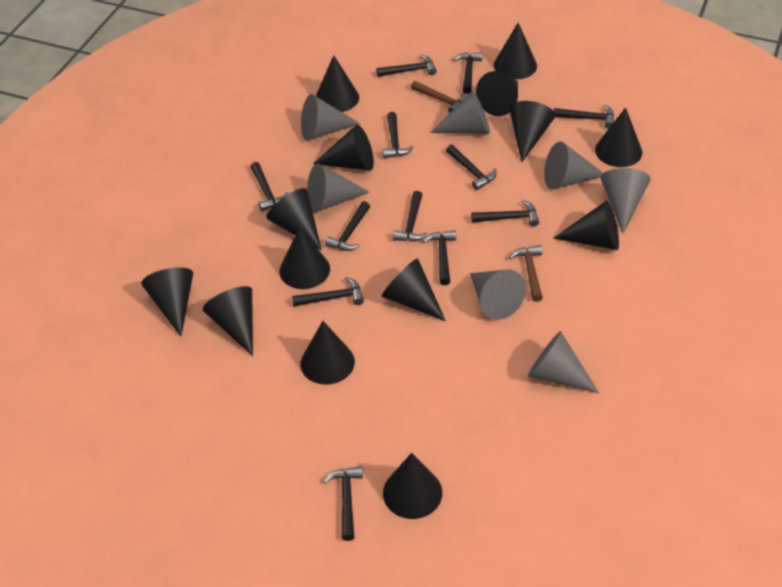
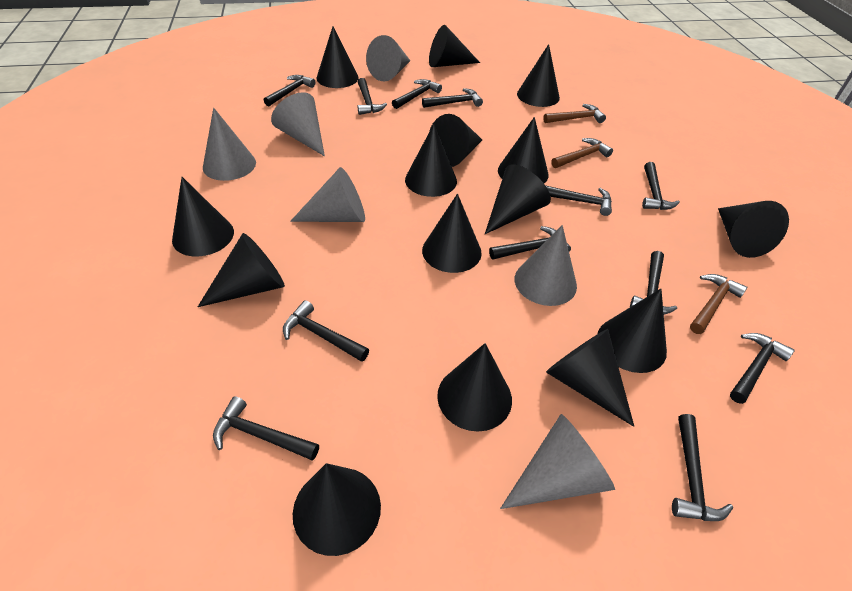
black cone: 14 -> 15
brown hammer: 2 -> 3
grey cone: 7 -> 6

